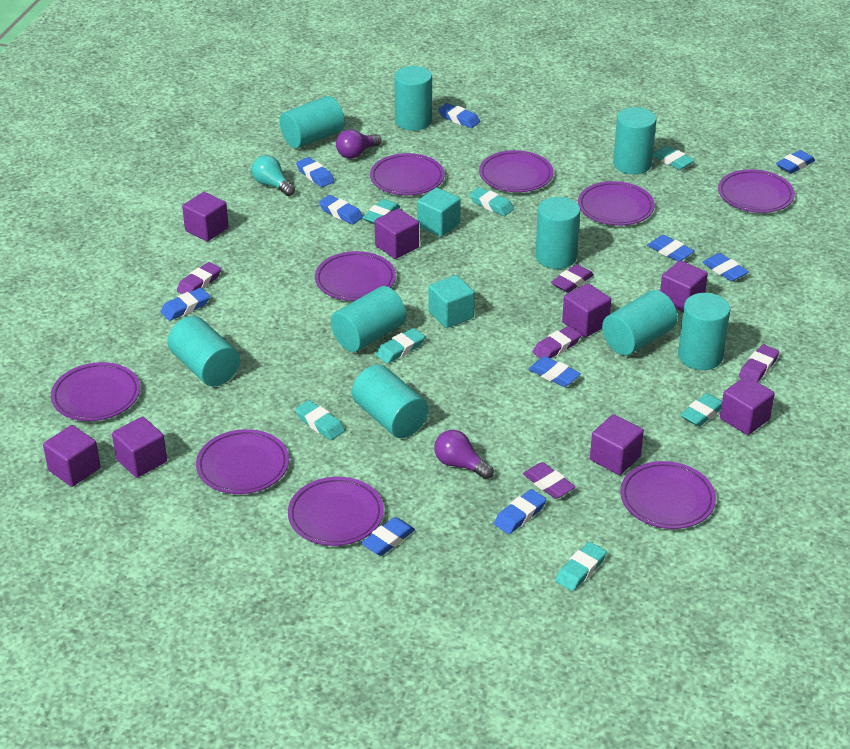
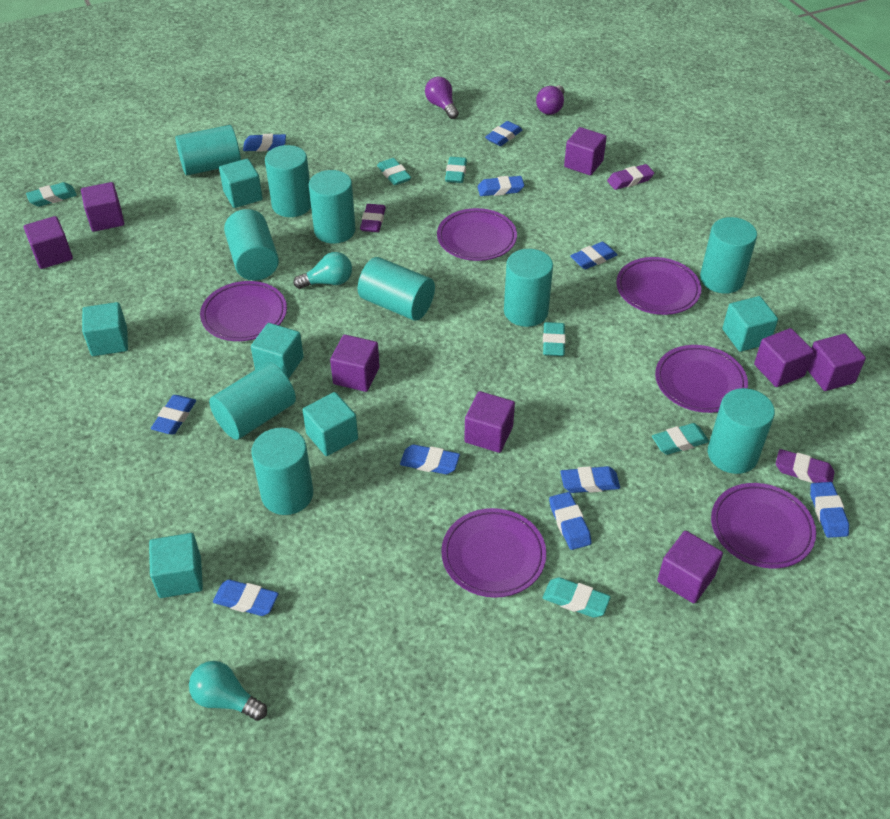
purple eraser: 5 -> 3
purple plate: 9 -> 6
turquoise cube: 2 -> 6
turquoise cylinder: 9 -> 10
turquoise eraser: 7 -> 6
turquoise light bulb: 1 -> 2

